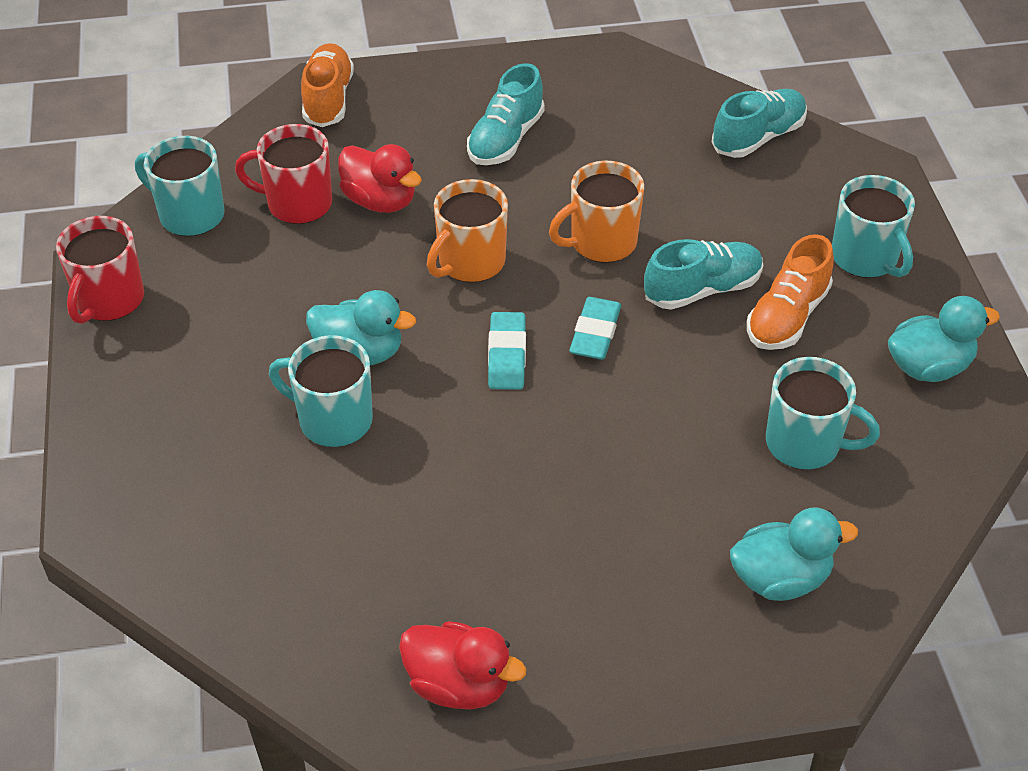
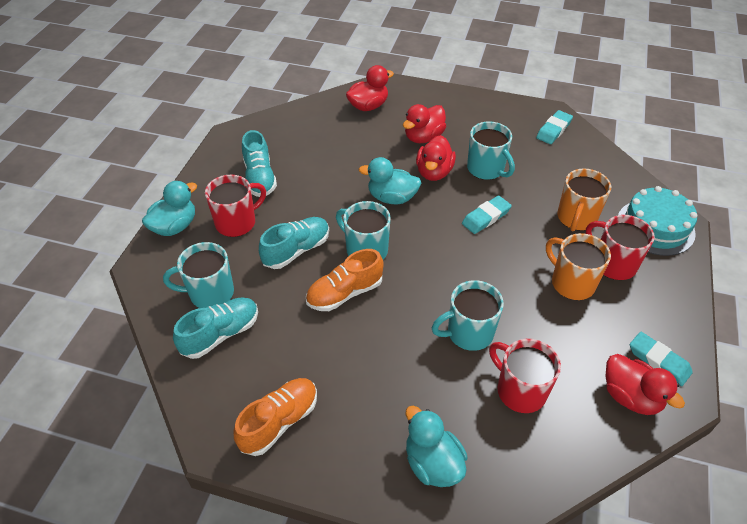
red duck: 2 -> 4
red mug: 2 -> 3
turquoise cake: 0 -> 1
turquoise eraser: 2 -> 3

